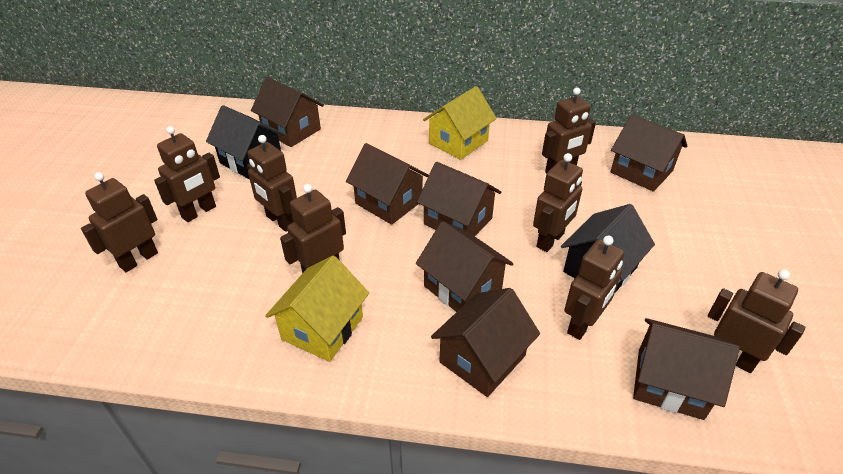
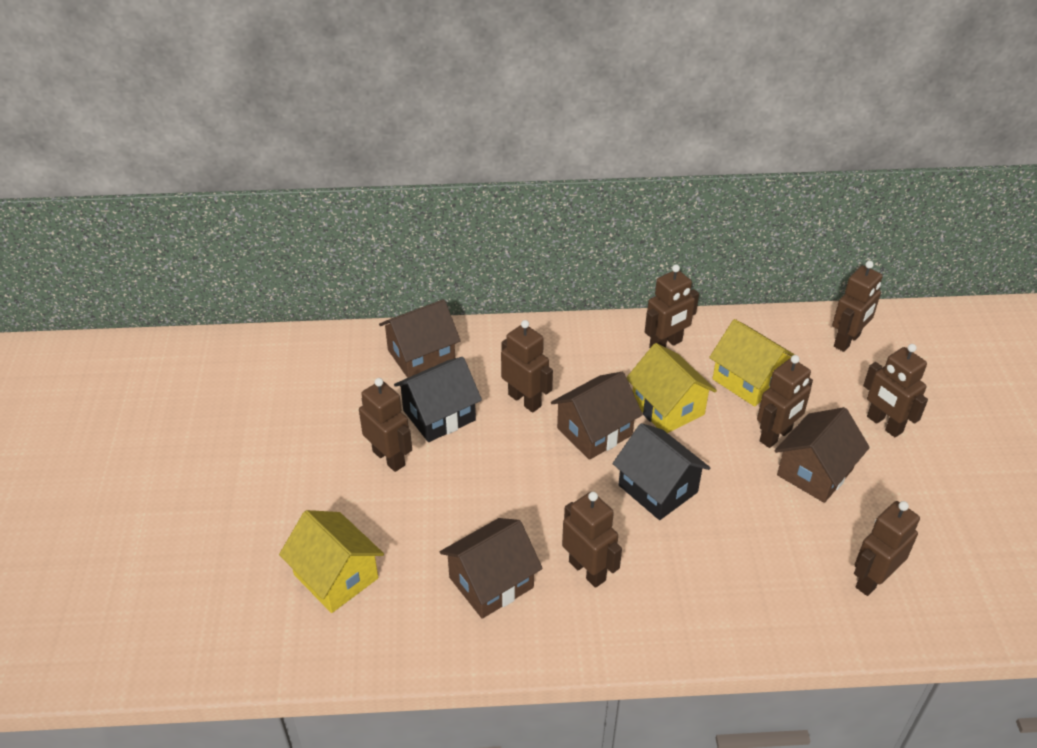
brown house: 7 -> 4
yellow house: 2 -> 3

